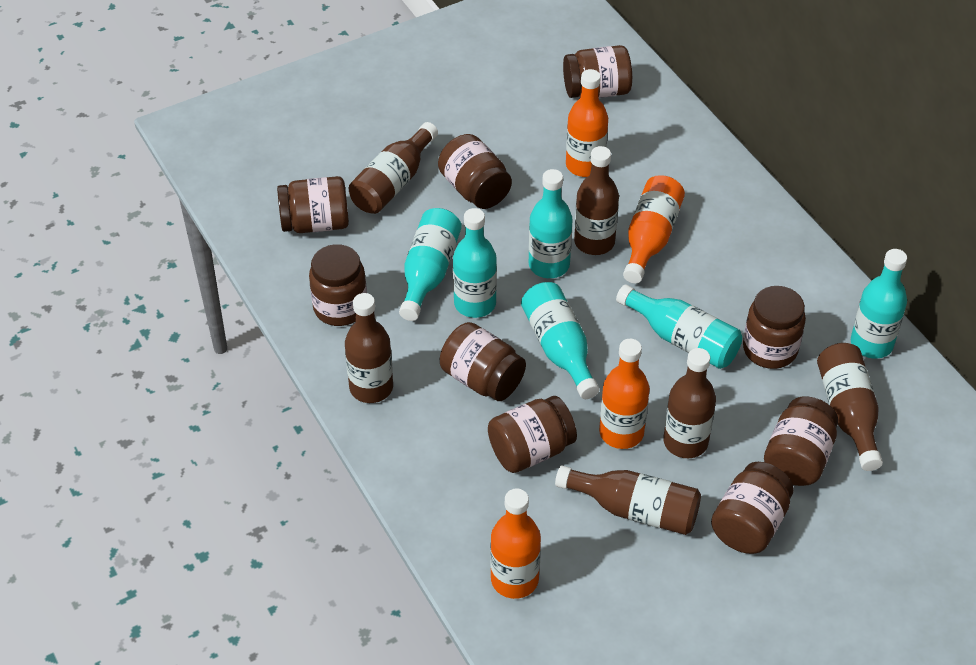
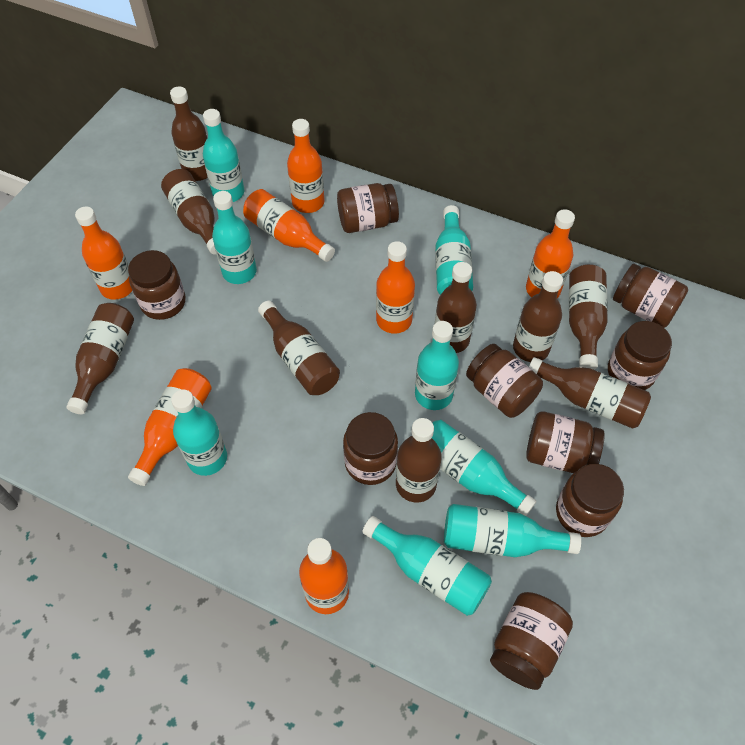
brown bottle: 6 -> 9
orange bottle: 4 -> 7
turquoise bottle: 6 -> 8

